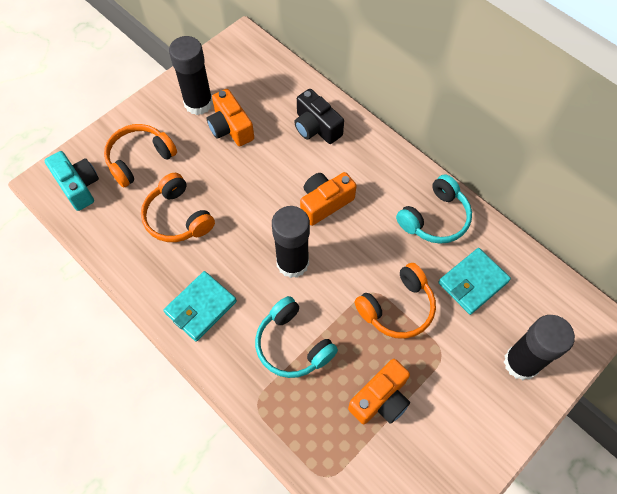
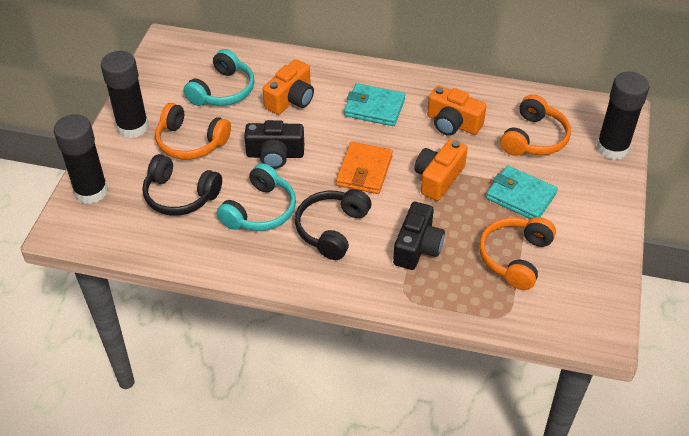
black camera: 1 -> 2
black headphones: 0 -> 2
orange wallet: 0 -> 1
turquoise camera: 1 -> 0

